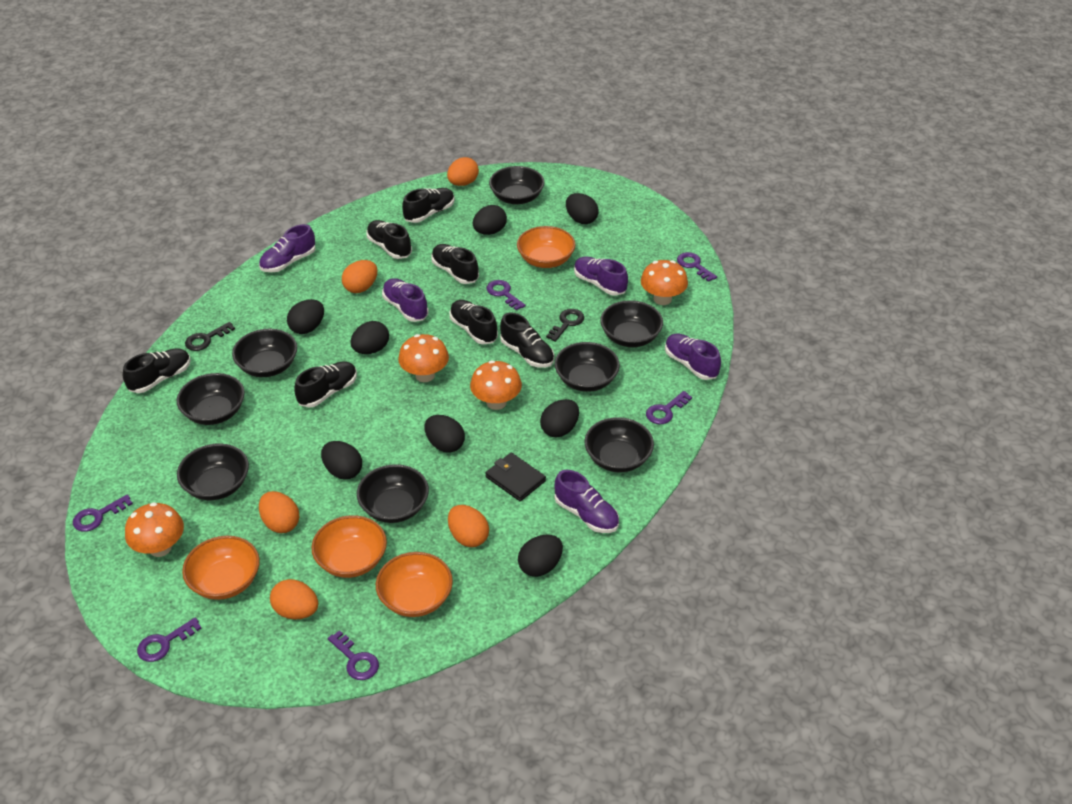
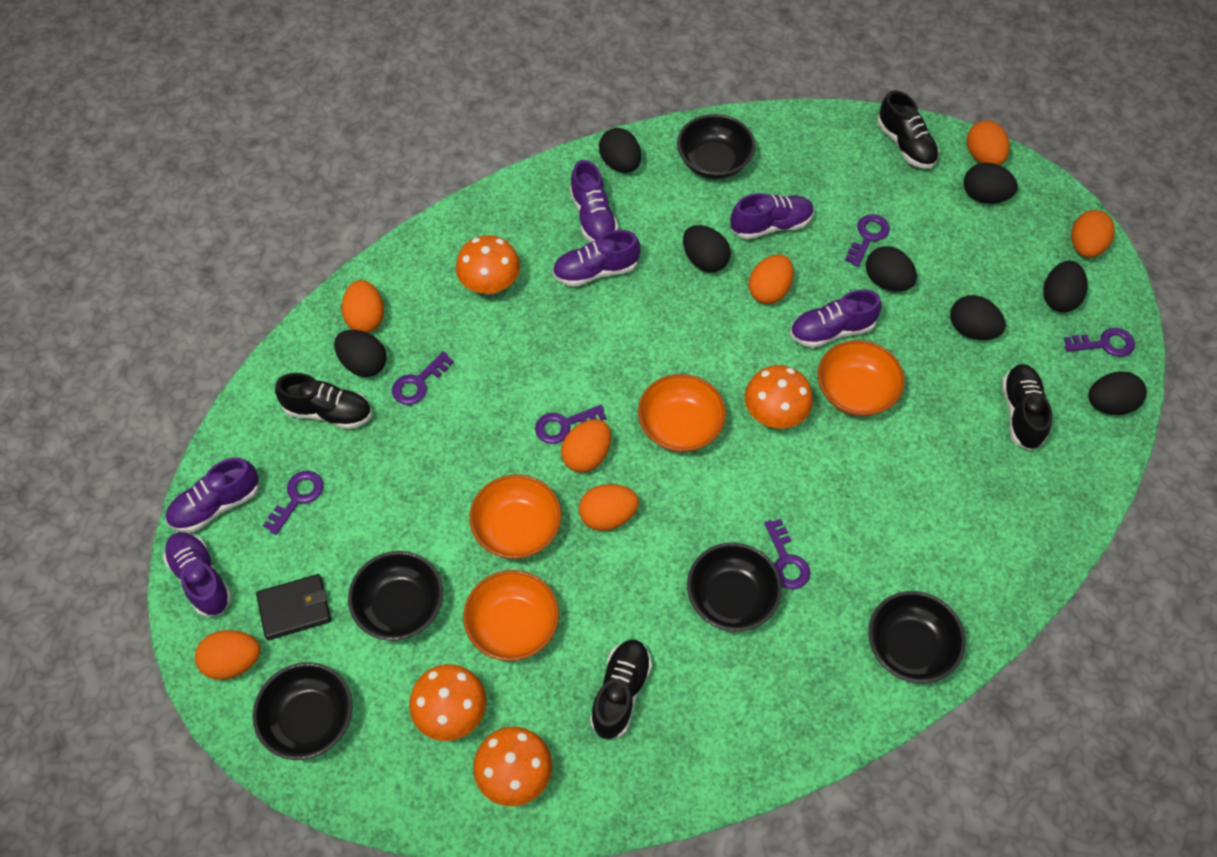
black bowl: 8 -> 5
black key: 2 -> 0
black shoe: 7 -> 4
orange egg: 5 -> 7
purple shoe: 5 -> 6

